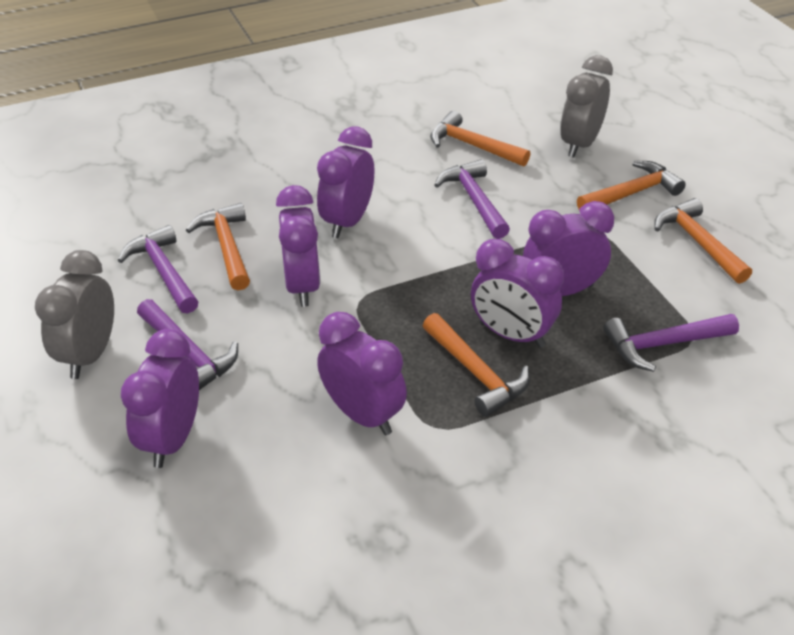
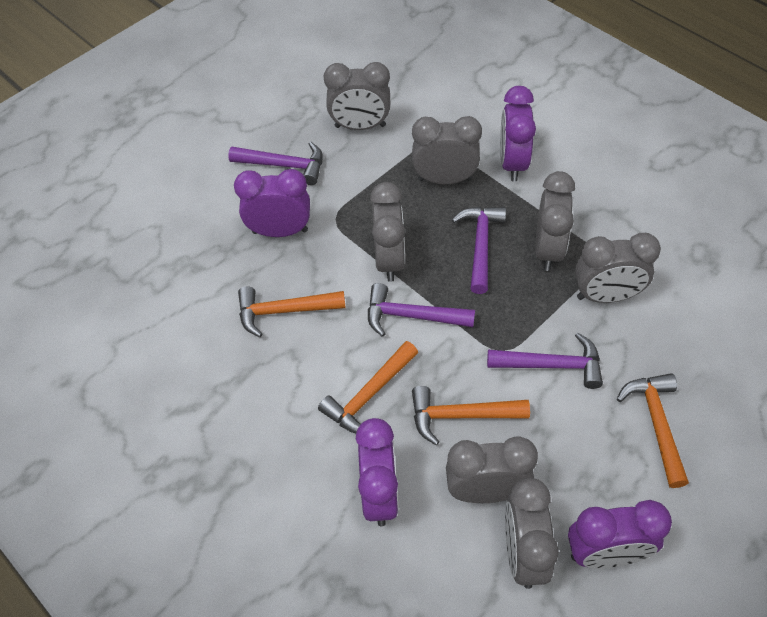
grey clock: 2 -> 7
orange hammer: 5 -> 4
purple clock: 6 -> 4

